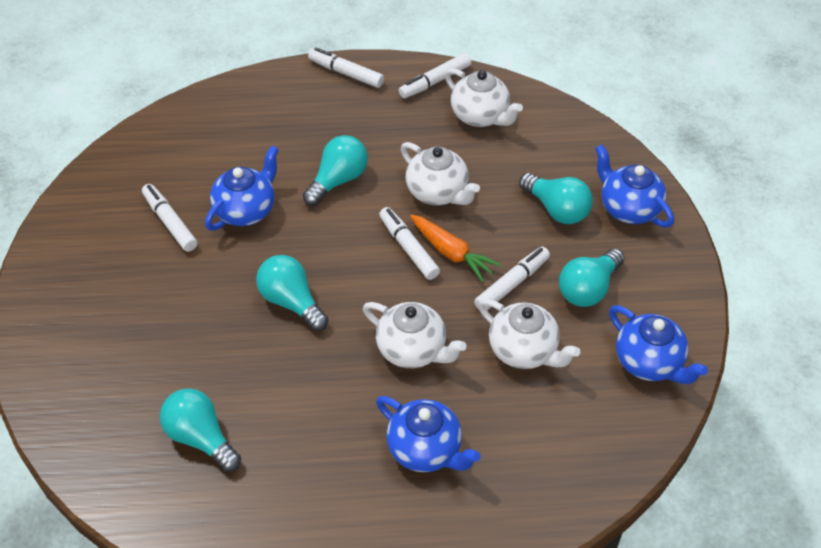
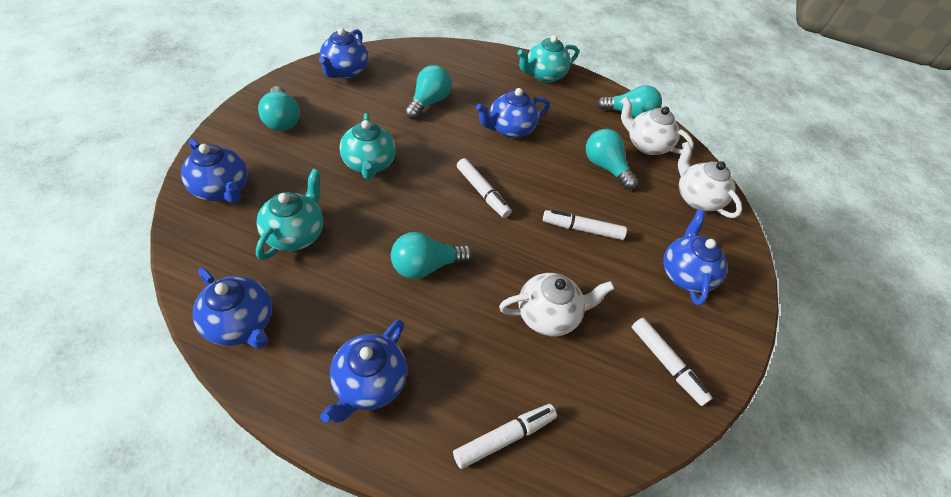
blue teapot: 4 -> 6
orange carrot: 1 -> 0
turquoise teapot: 0 -> 3
white marker: 5 -> 4
white teapot: 4 -> 3

